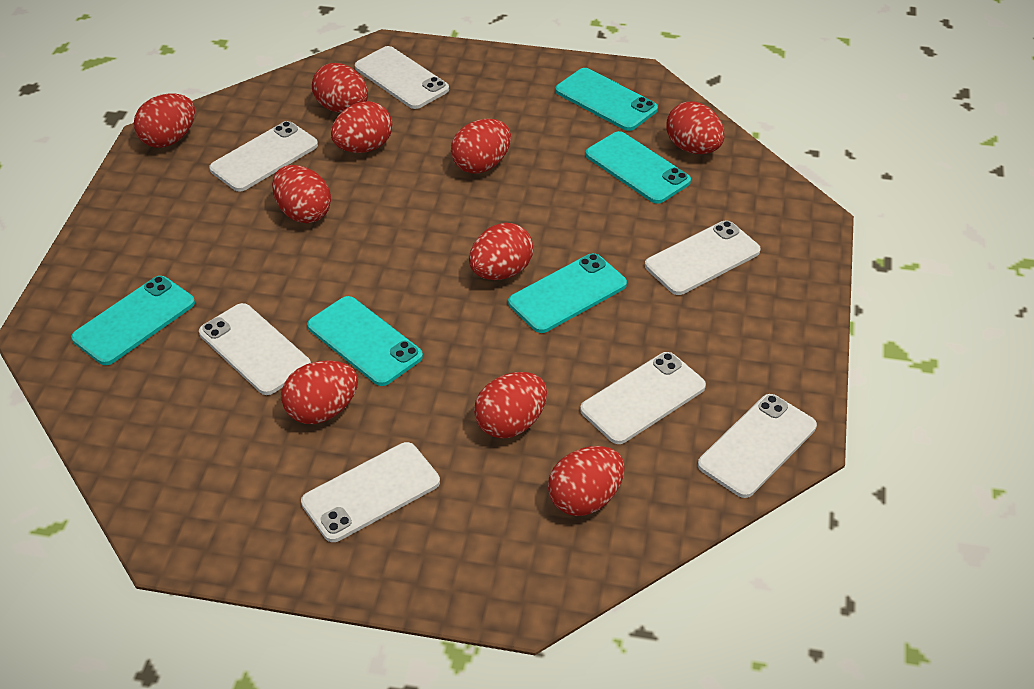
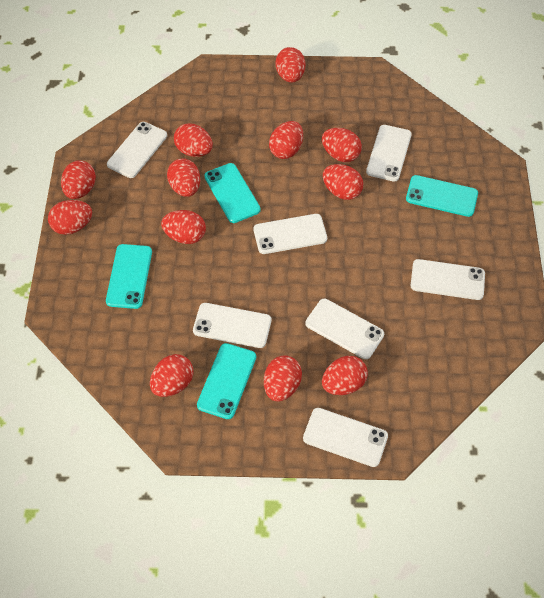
red egg: 10 -> 12
turquoise phone: 5 -> 4

